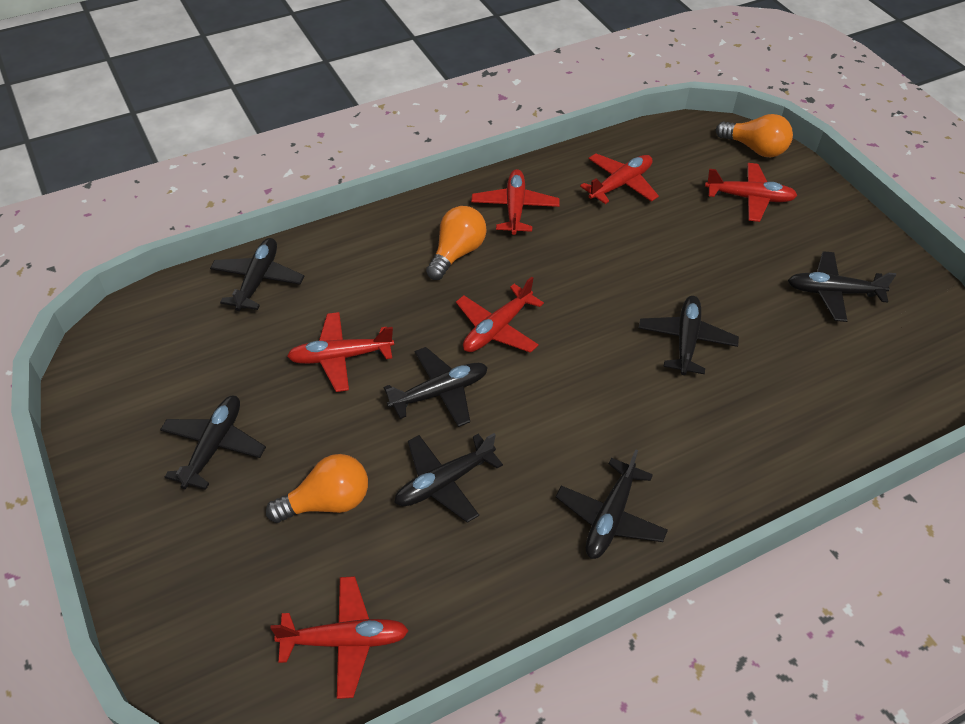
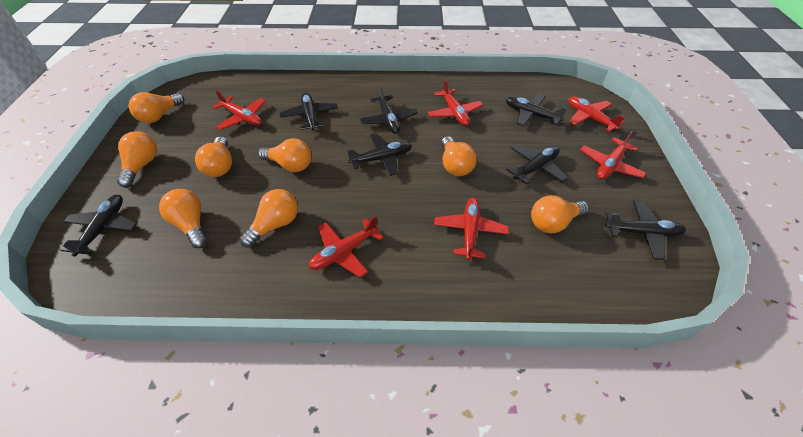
orange light bulb: 3 -> 8

